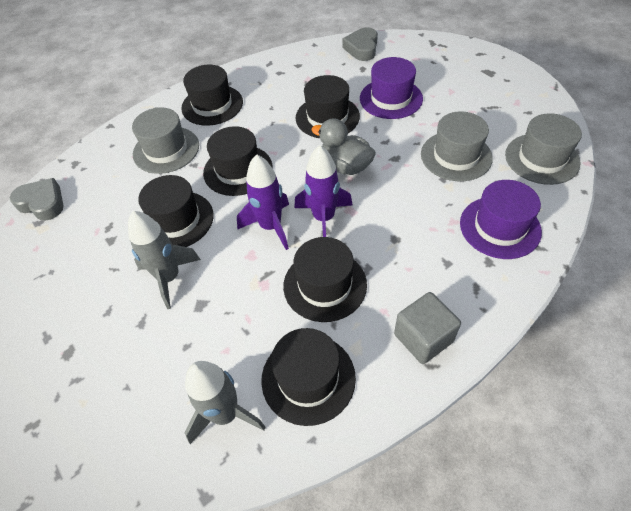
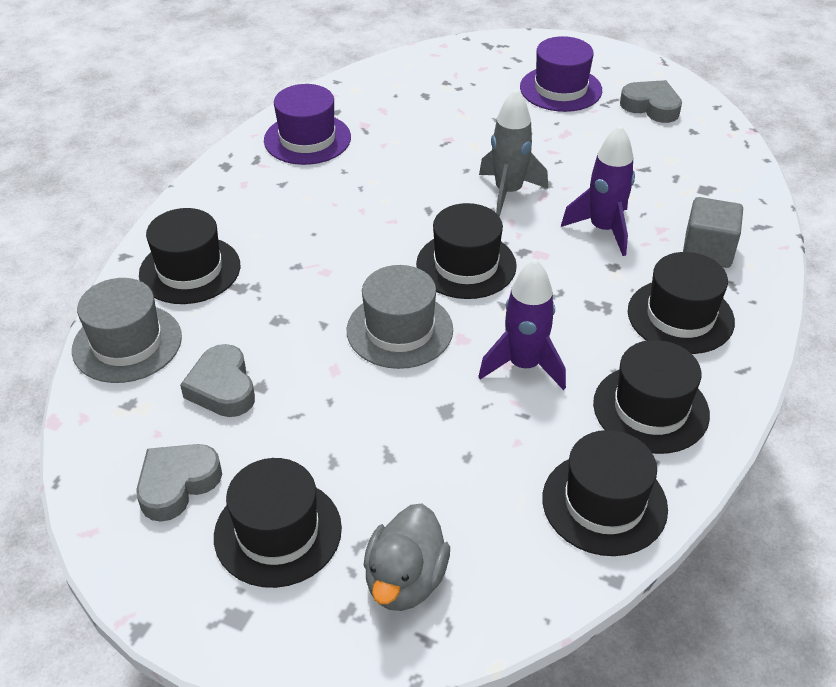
grey hat: 3 -> 2
grey heart: 2 -> 3
grey rocket: 2 -> 1

